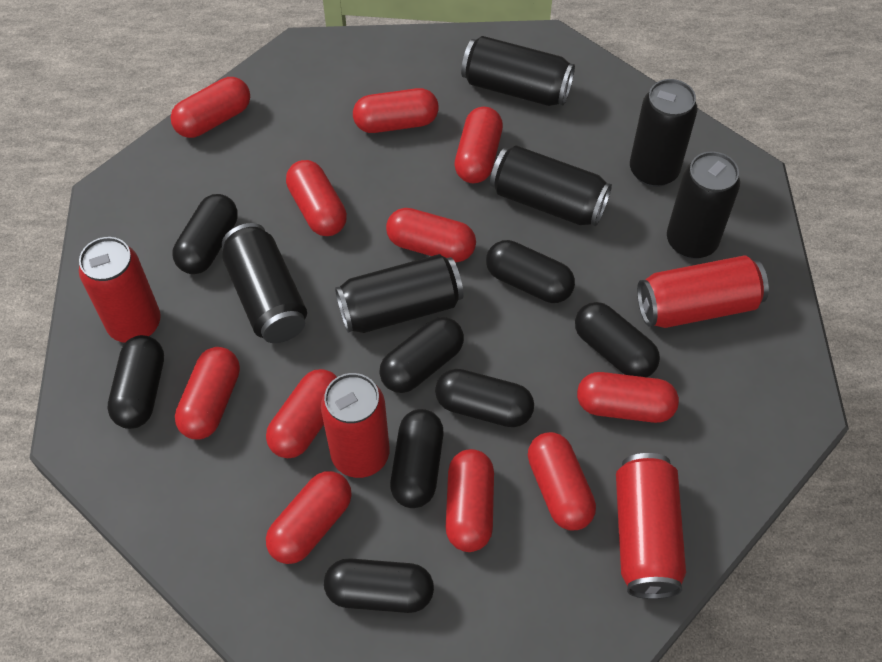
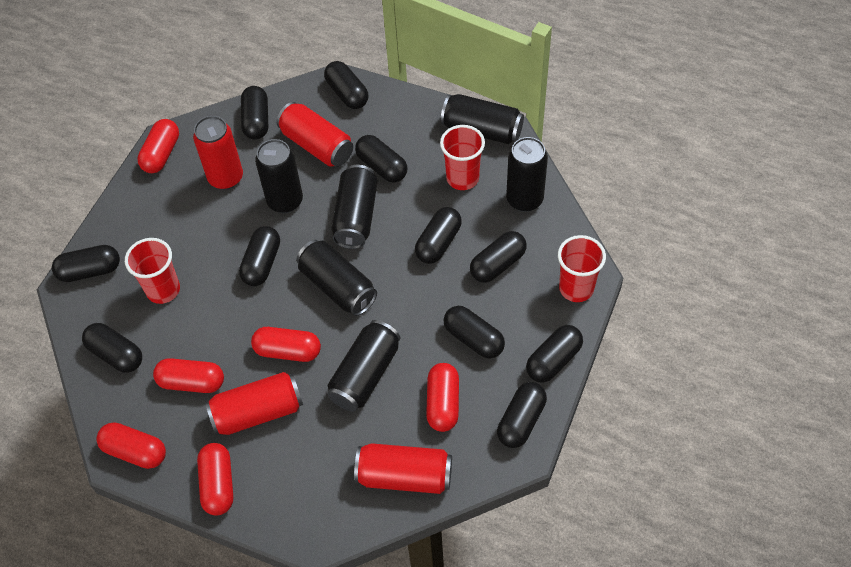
black capsule: 8 -> 11
red capsule: 11 -> 6
red cup: 0 -> 3

